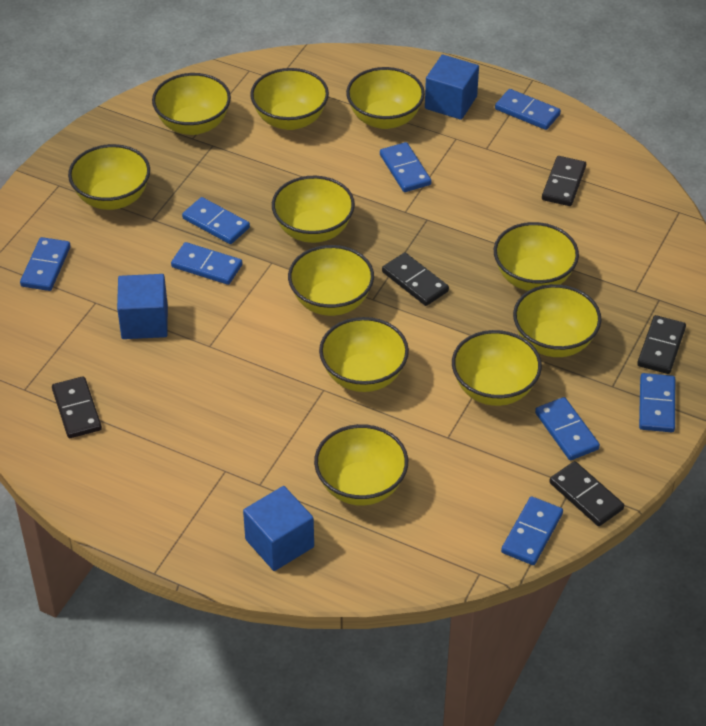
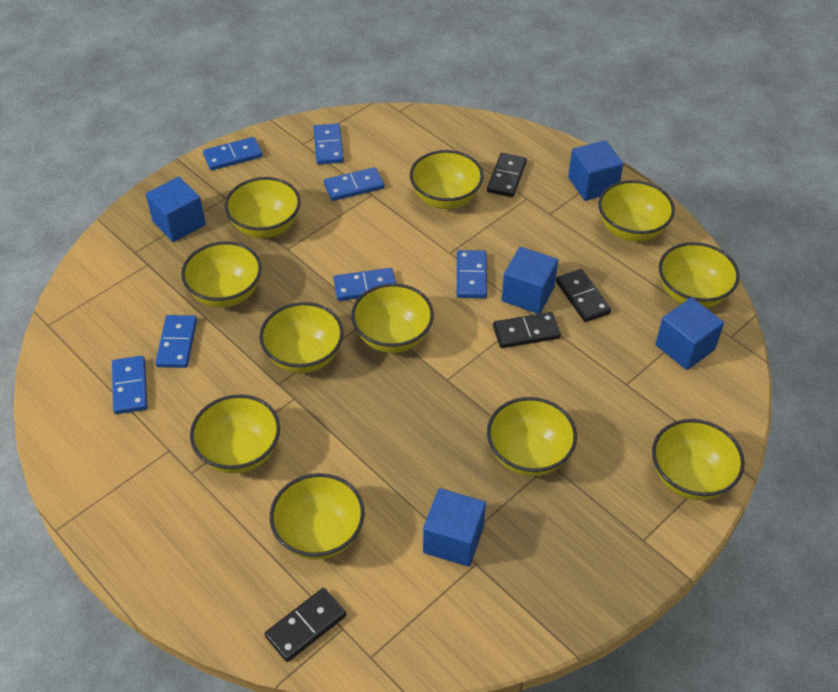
black domino: 5 -> 4
blue cube: 3 -> 5
blue domino: 8 -> 7

